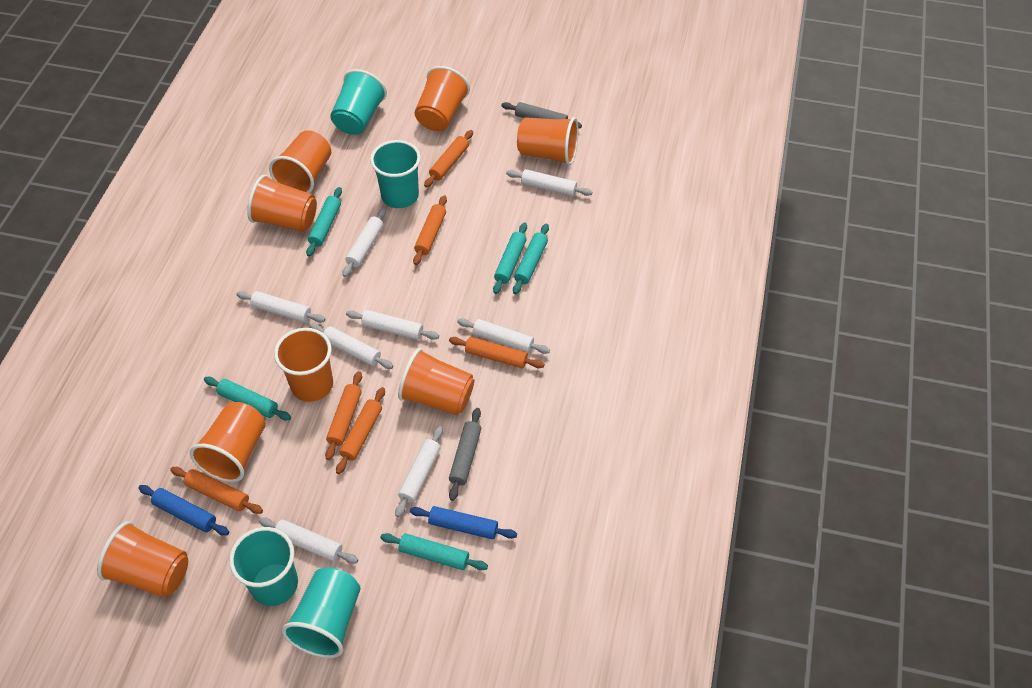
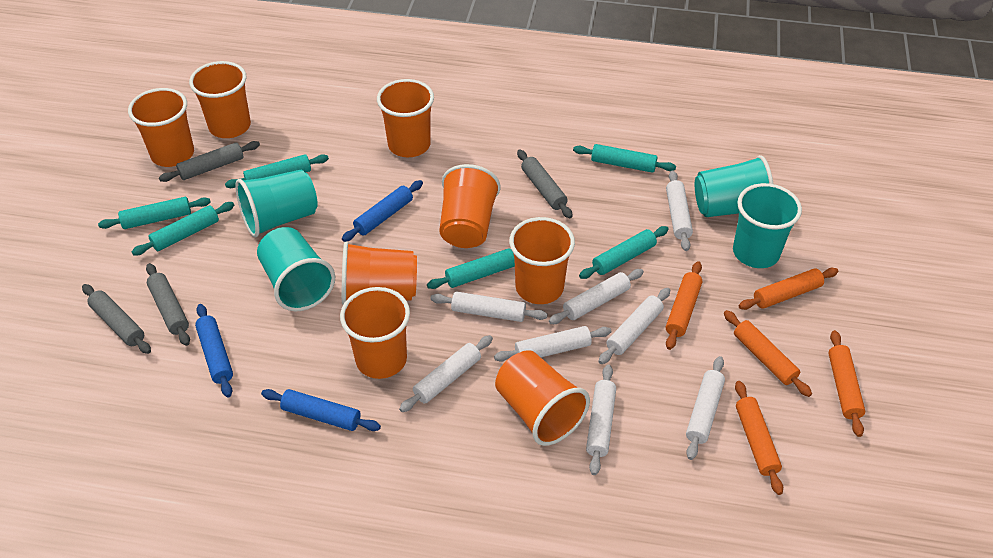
blue rolling pin: 2 -> 3
grey rolling pin: 2 -> 4
orange rolling pin: 6 -> 5
turquoise rolling pin: 5 -> 6

